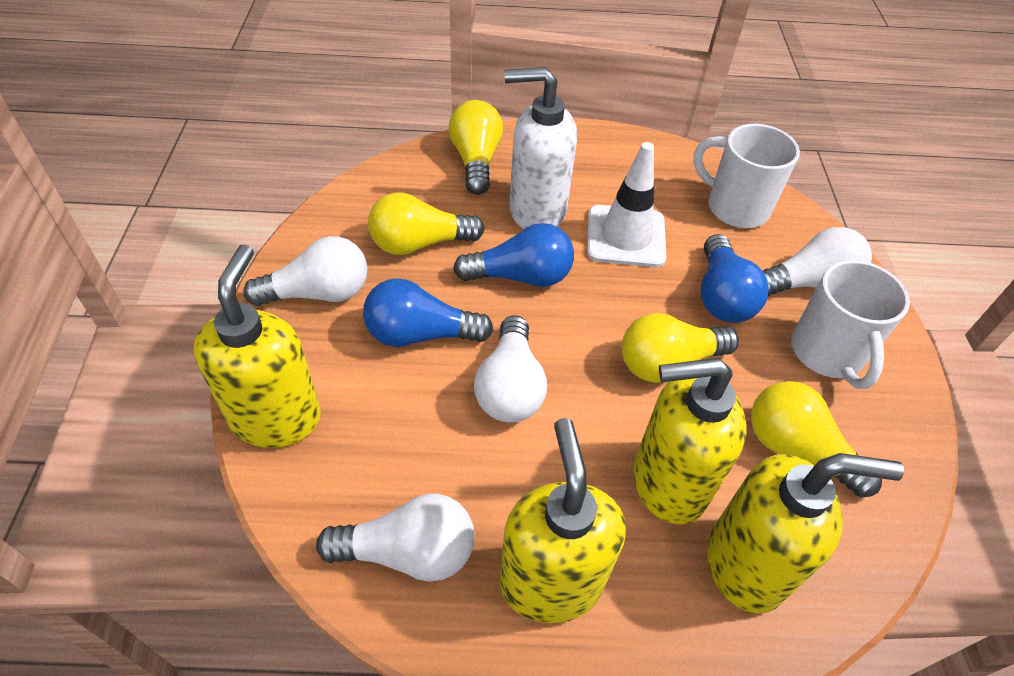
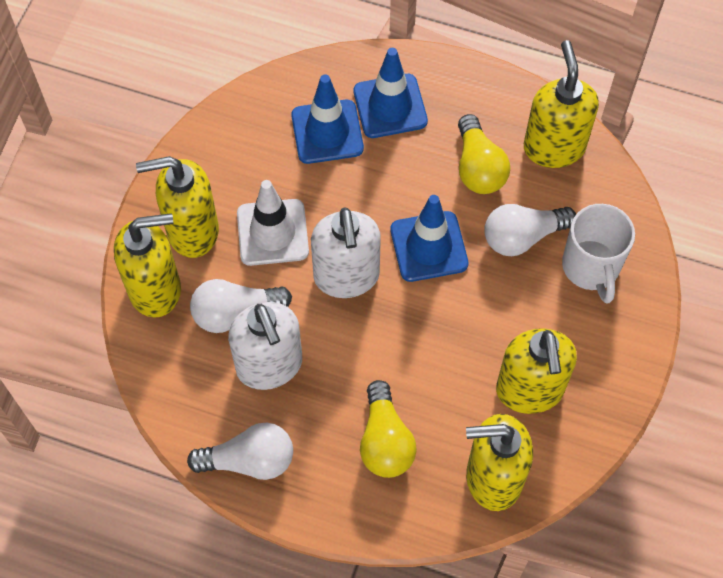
blue light bulb: 3 -> 0
blue traffic cone: 0 -> 3
white light bulb: 4 -> 3
white mug: 2 -> 1
white soap dispenser: 1 -> 2
yellow light bulb: 4 -> 2
yellow soap dispenser: 4 -> 5

